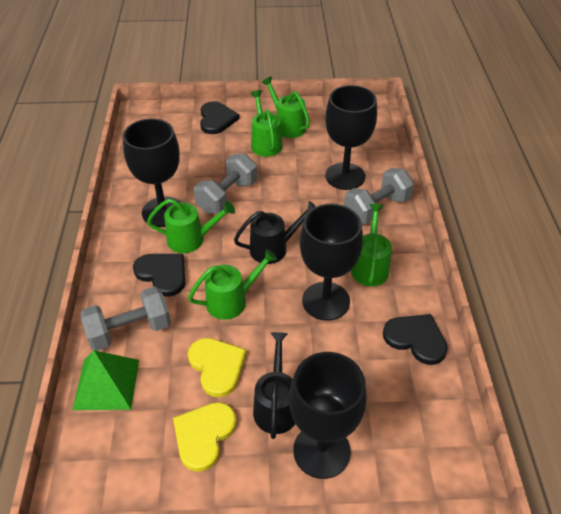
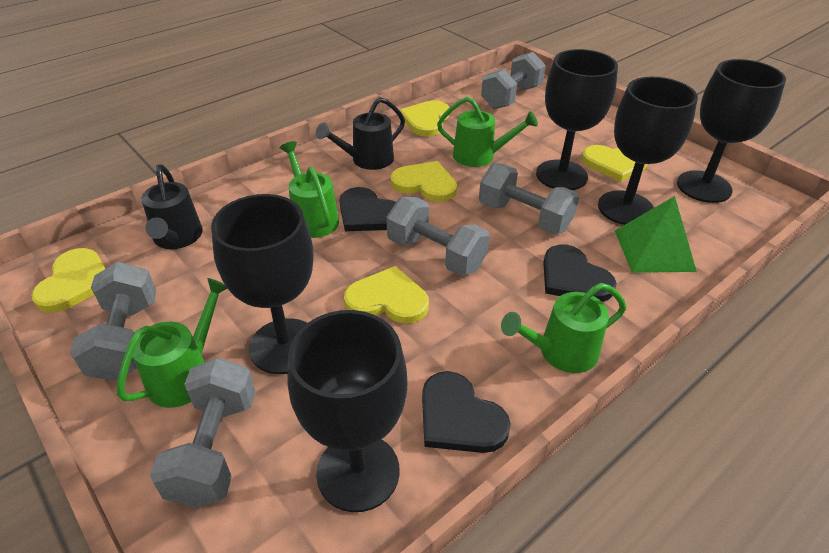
black goblet: 4 -> 5
green watering can: 5 -> 4
grey dumbbell: 3 -> 5
yellow heart: 2 -> 5

